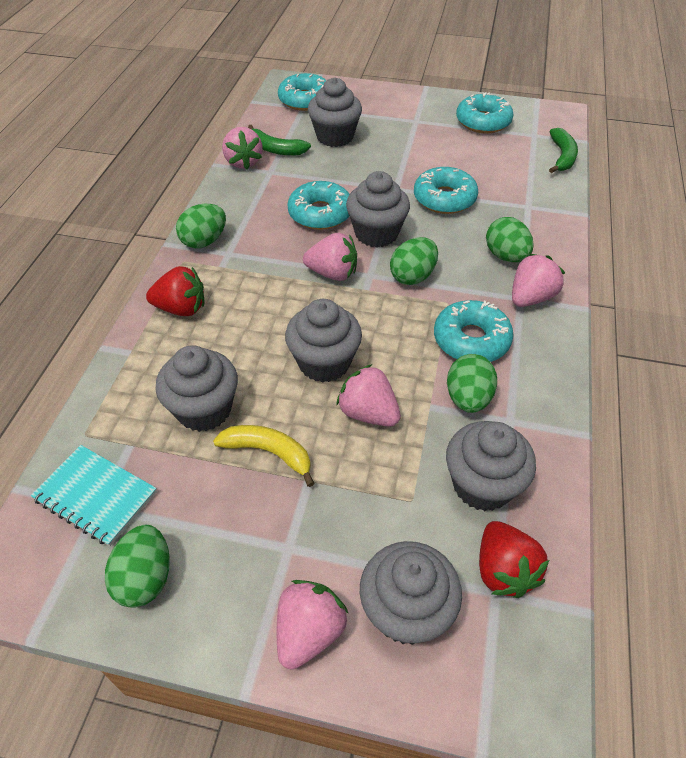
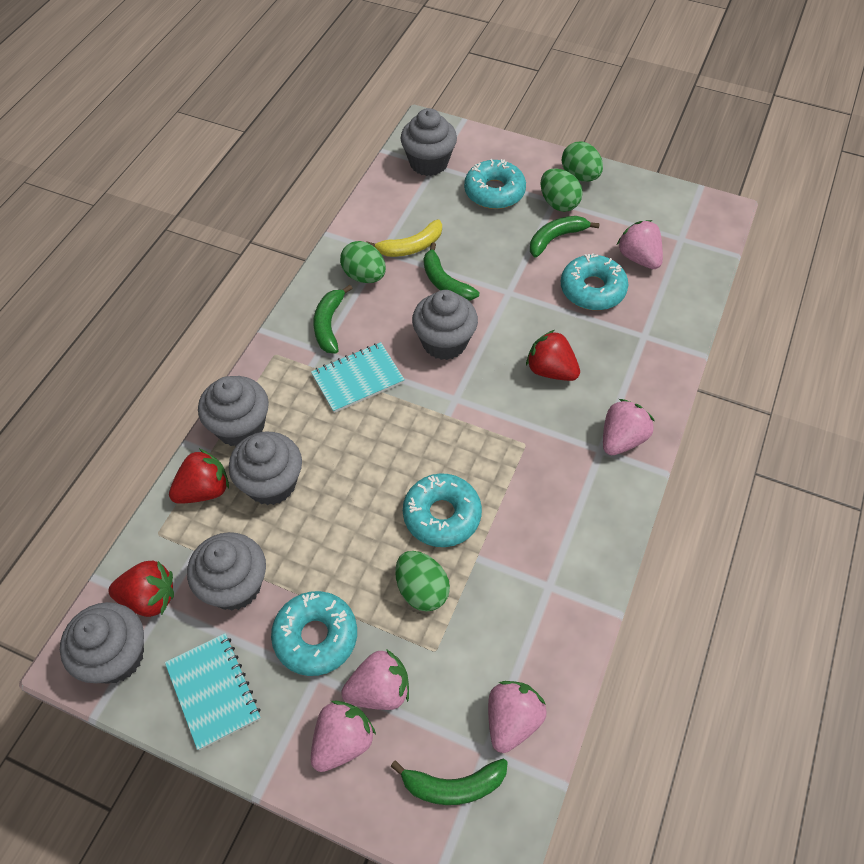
green banana: 2 -> 4
green egg: 5 -> 4
red strawberry: 2 -> 3
turquoise donut: 5 -> 4
turquoise notebook: 1 -> 2

